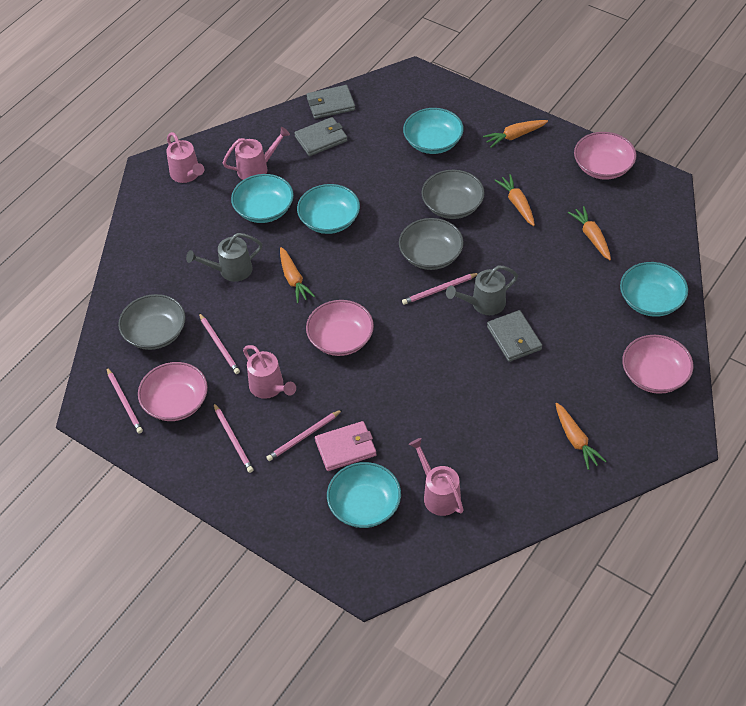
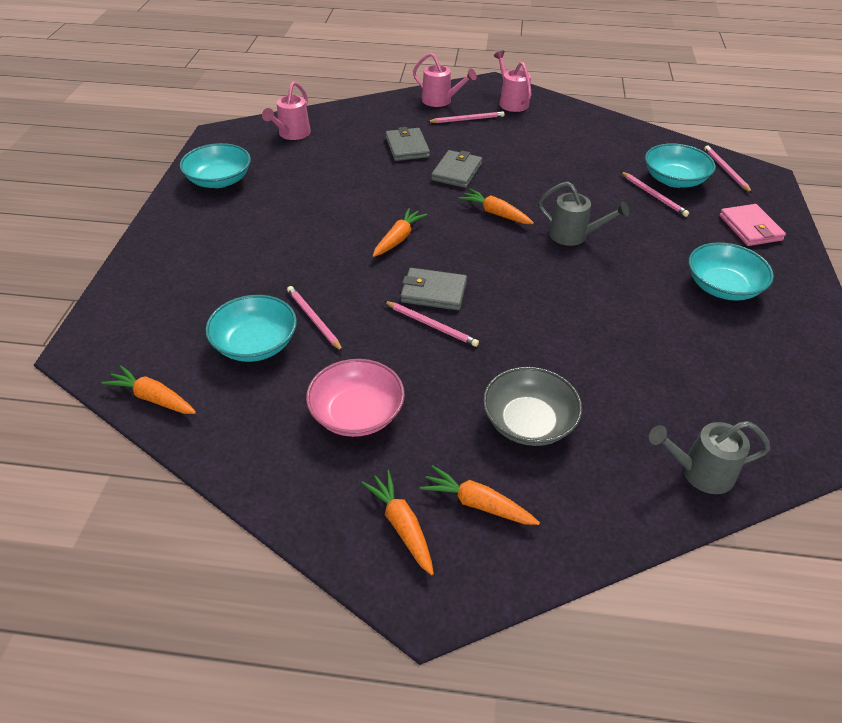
grey bowl: 3 -> 1
pink bowl: 4 -> 1
pink watering can: 4 -> 3
turquoise bowl: 5 -> 4

